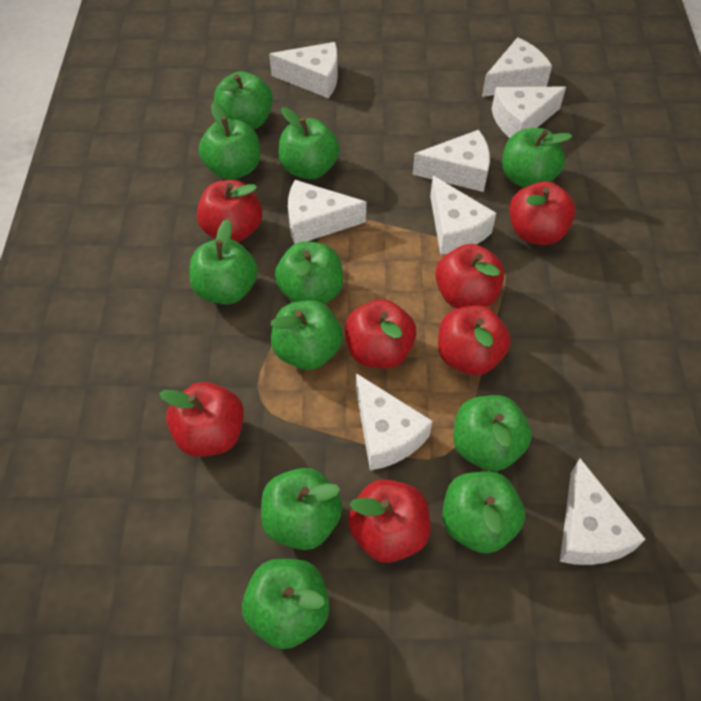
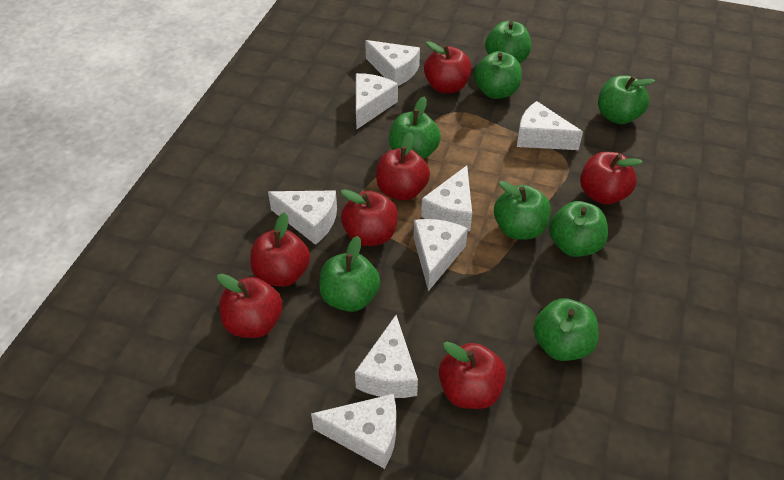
green apple: 11 -> 8

